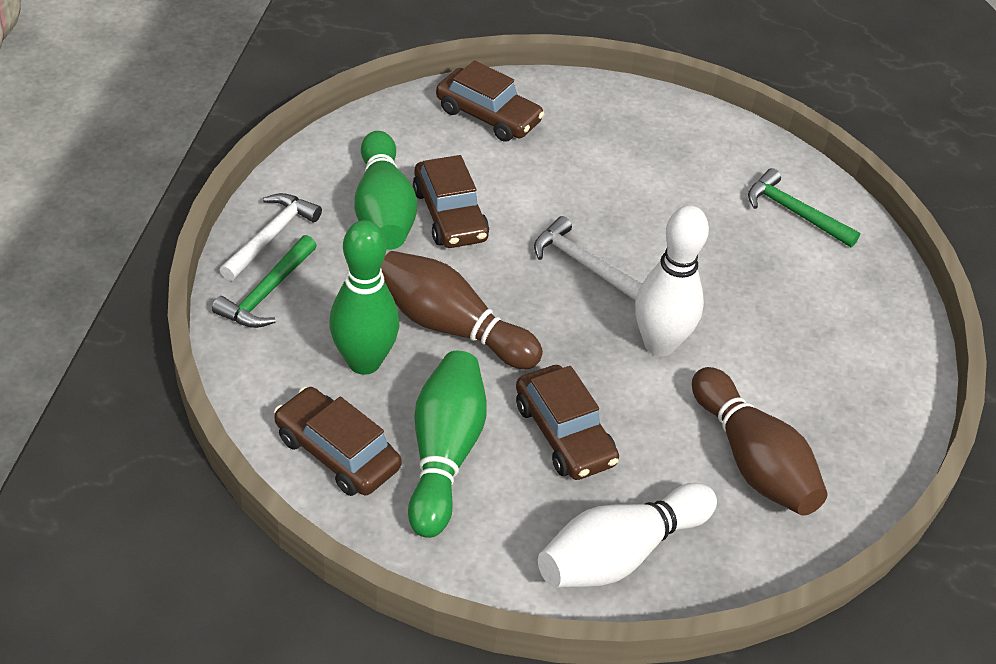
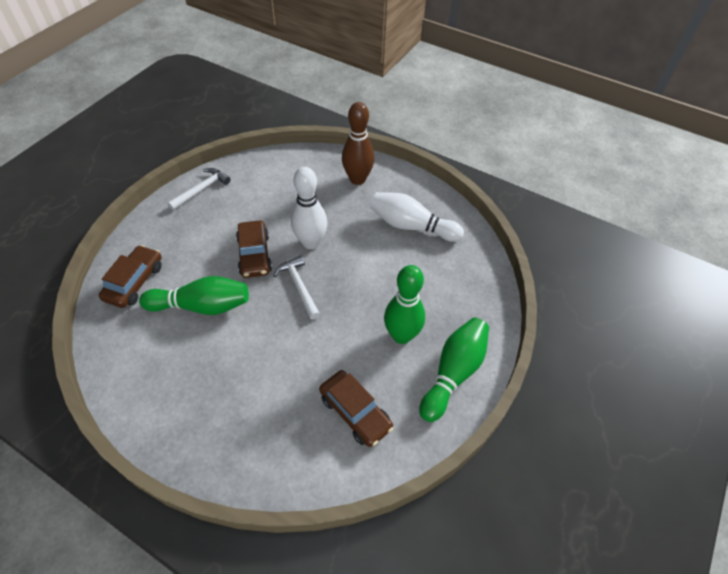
brown bowling pin: 2 -> 1
brown car: 4 -> 3
green hammer: 2 -> 0

